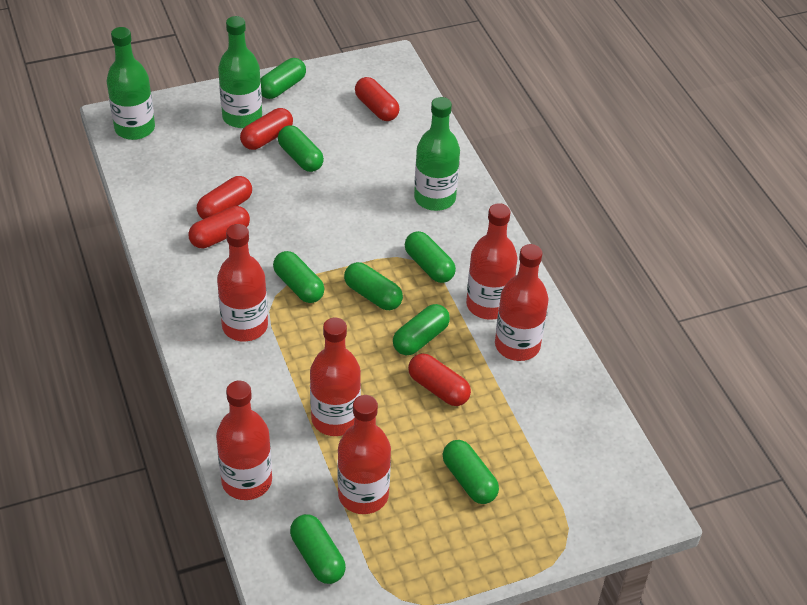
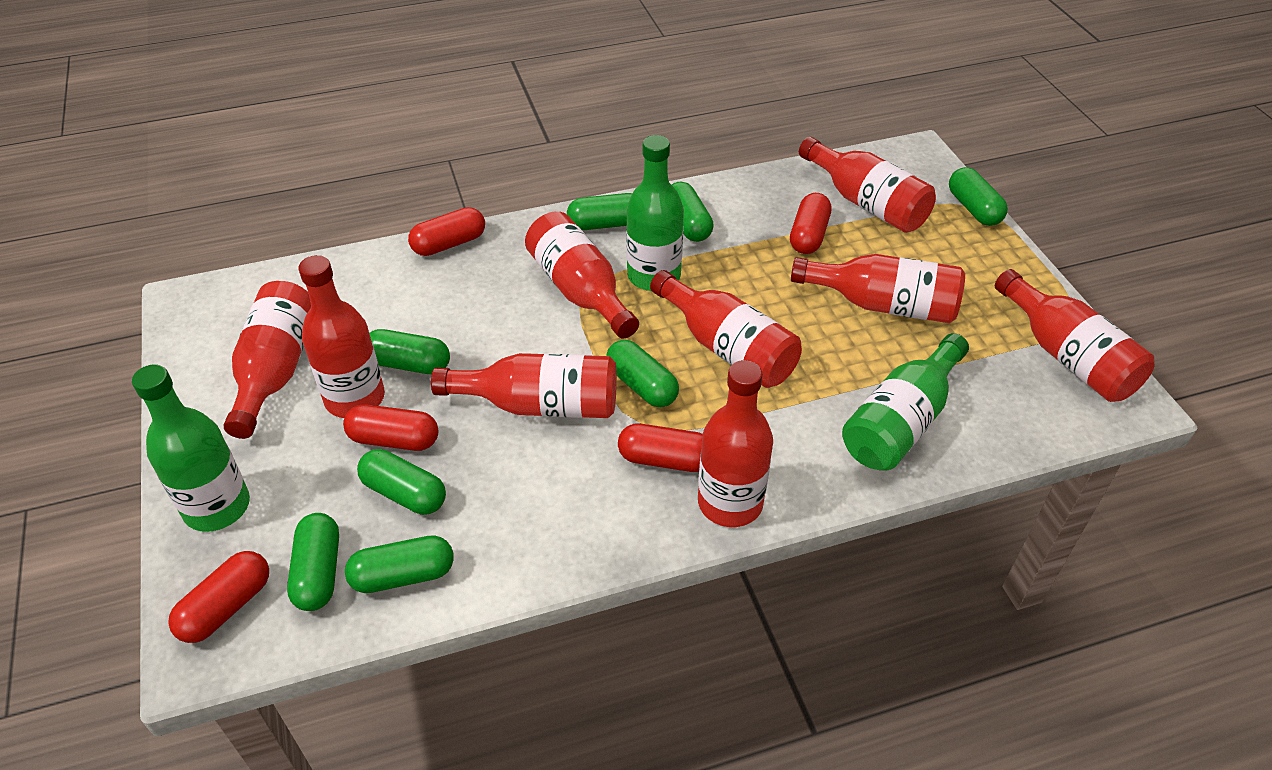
red bottle: 6 -> 9

